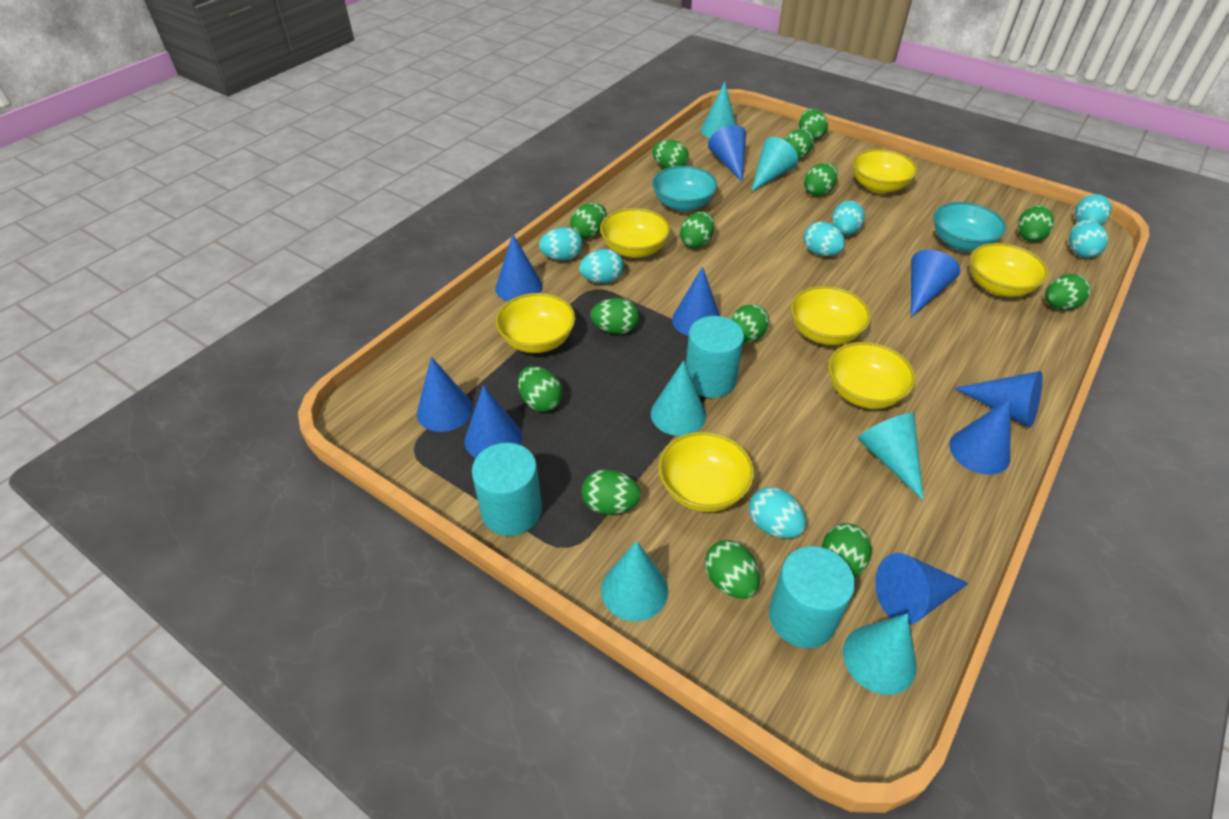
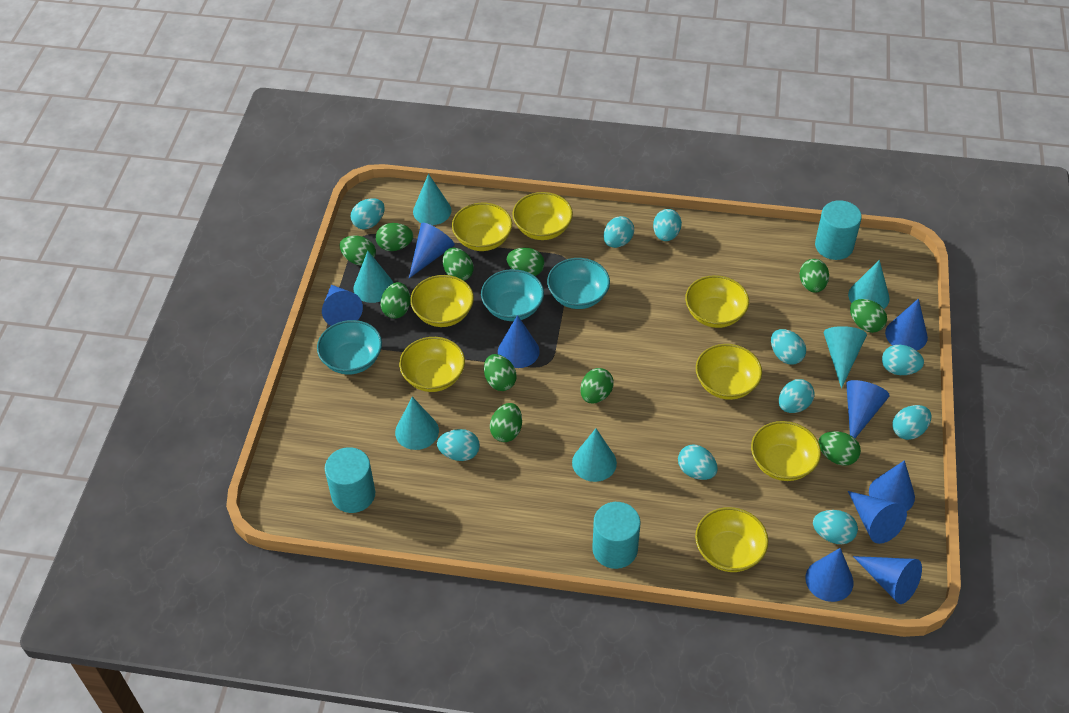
green egg: 14 -> 11
turquoise bowl: 2 -> 3
turquoise egg: 7 -> 10
yellow bowl: 7 -> 8

